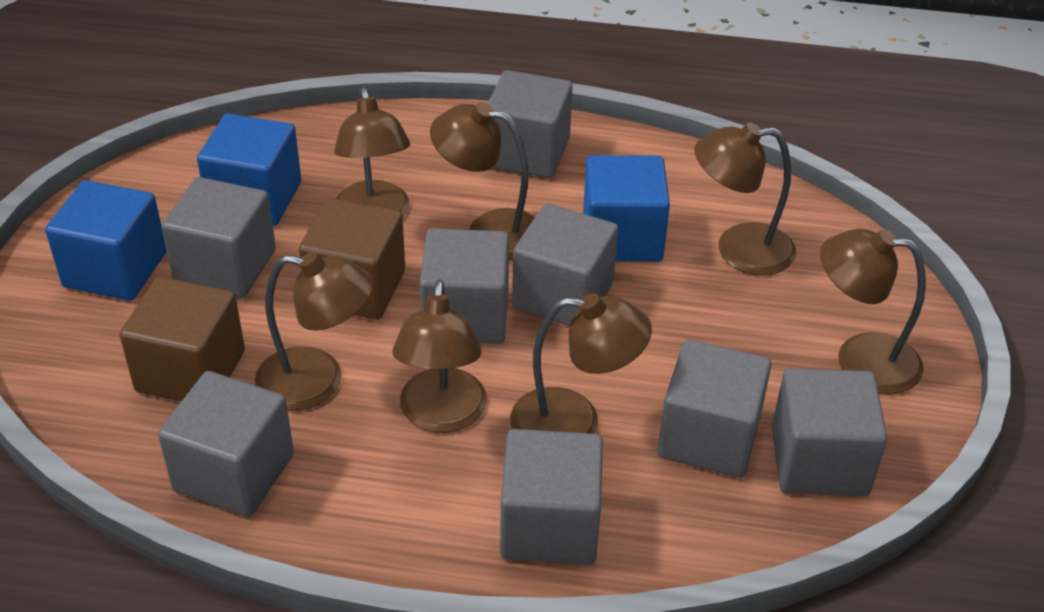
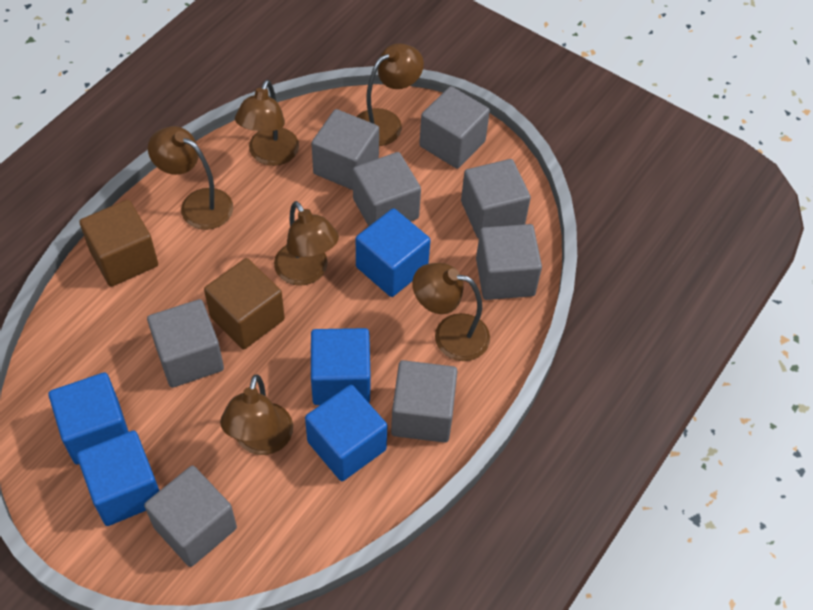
blue cube: 3 -> 5
brown lamp: 7 -> 6

